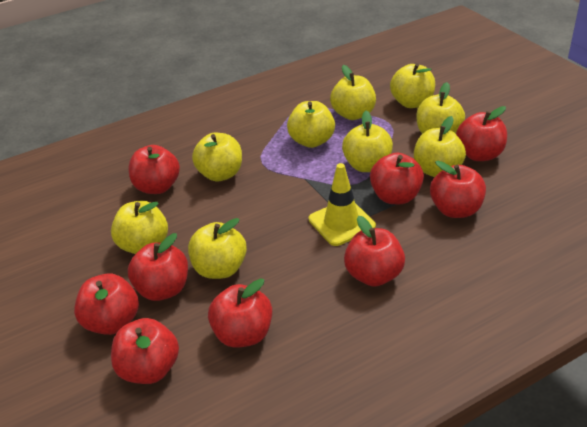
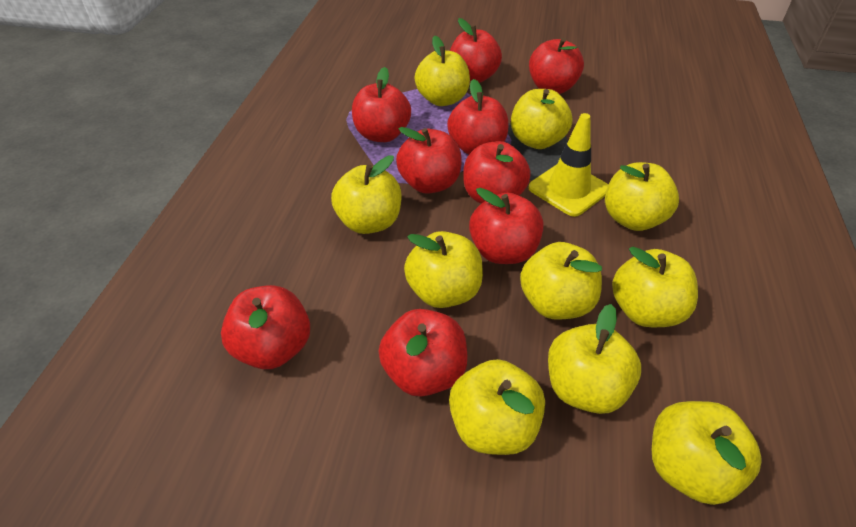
yellow apple: 9 -> 10

